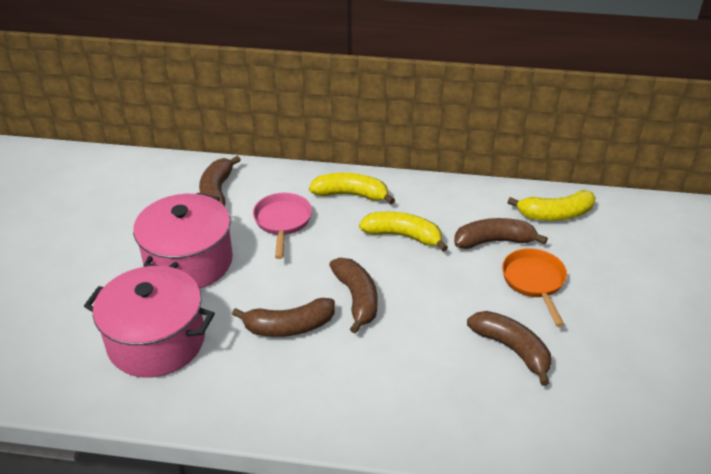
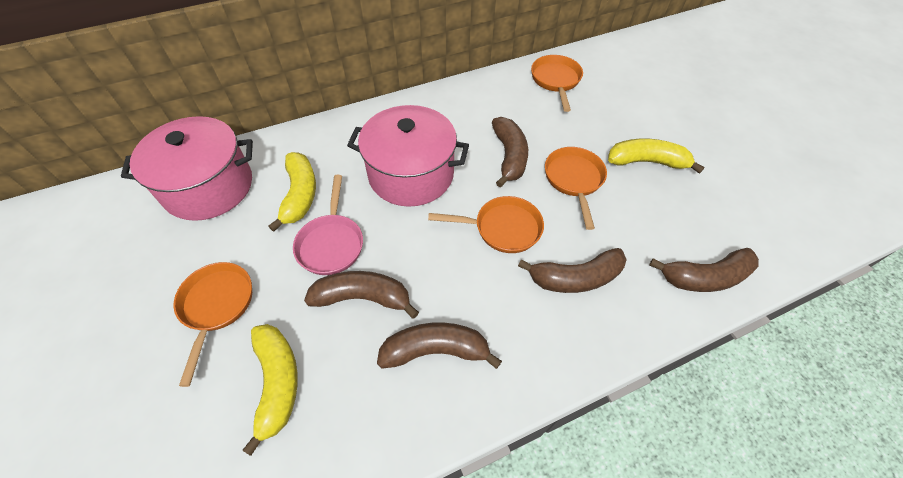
orange pan: 1 -> 4

